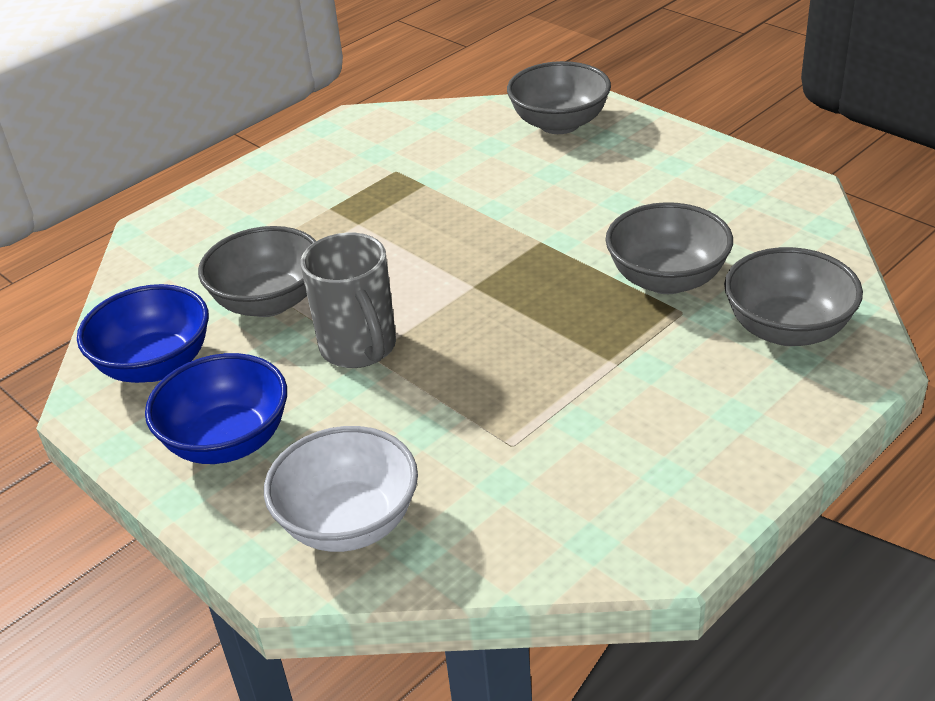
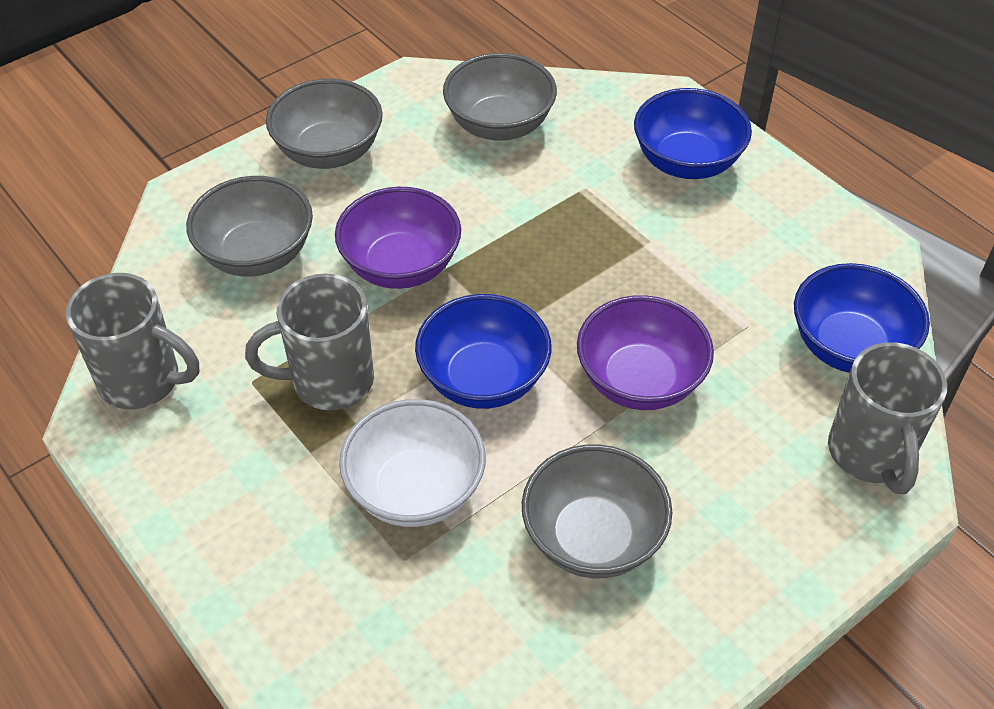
blue bowl: 2 -> 3
grey mug: 1 -> 3
purple bowl: 0 -> 2

